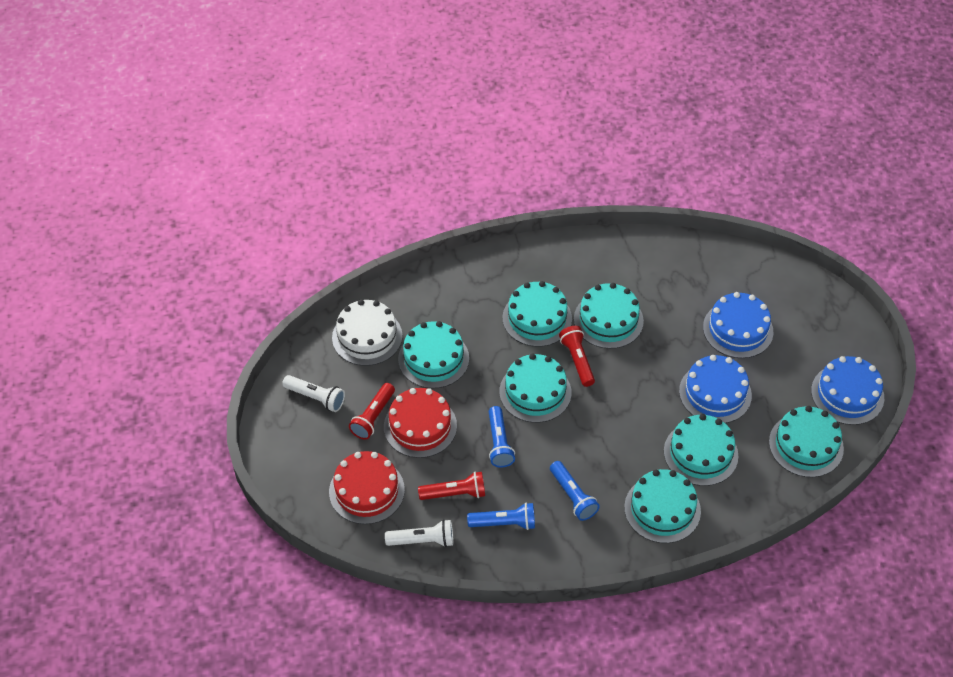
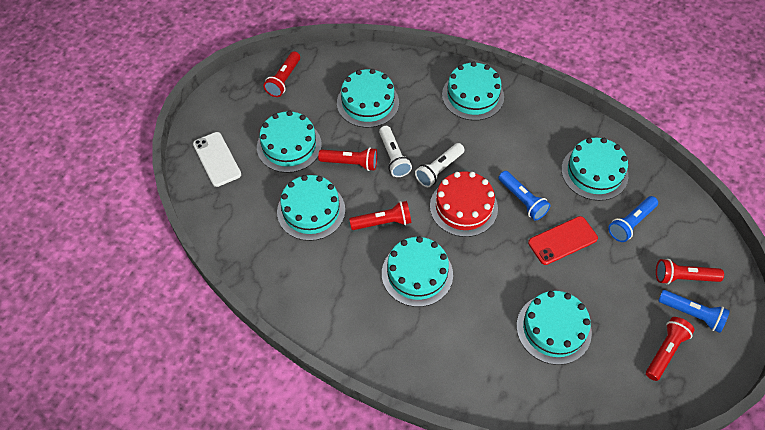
blue cake: 3 -> 0
red cake: 2 -> 1
red flashlight: 3 -> 5
red phone: 0 -> 1
white cake: 1 -> 0
white phone: 0 -> 1

